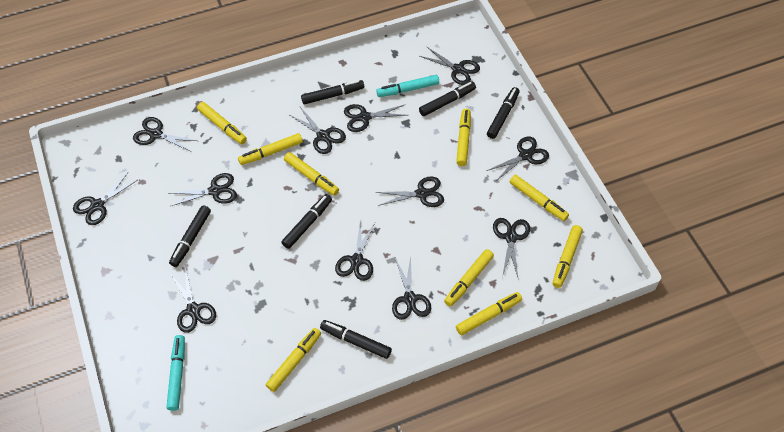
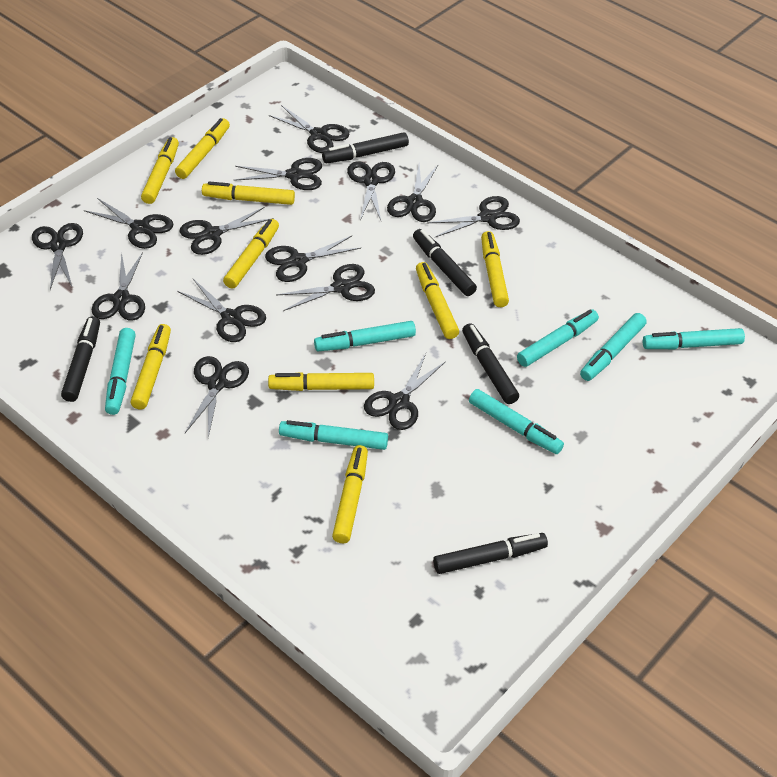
black marker: 6 -> 5
black scissors: 12 -> 14
turquoise marker: 2 -> 7

